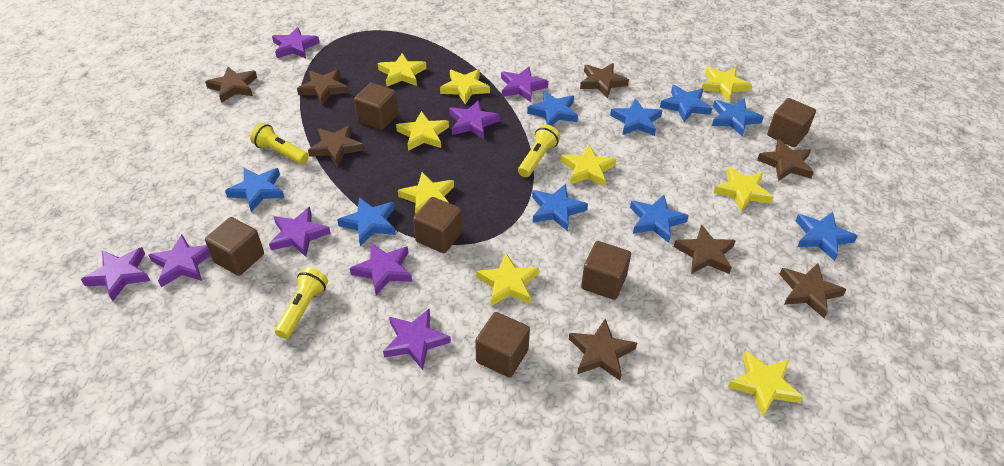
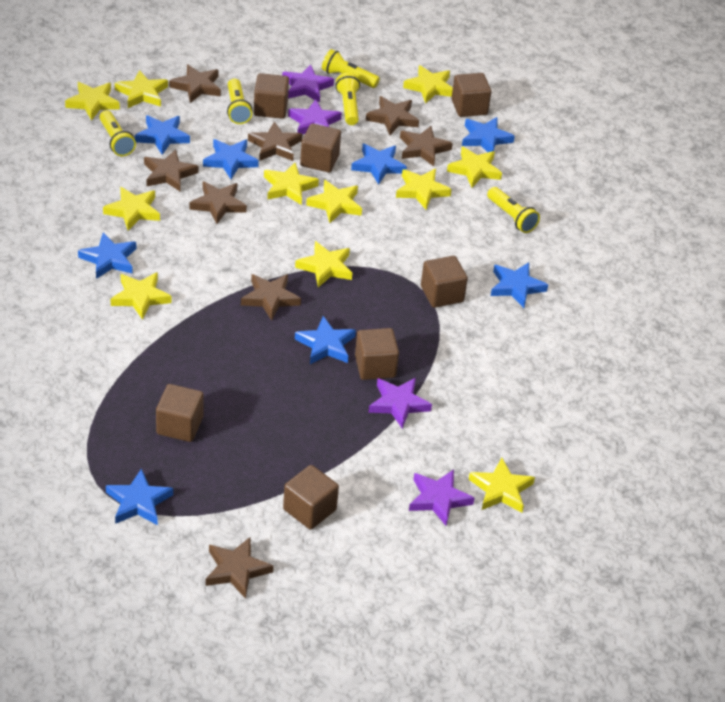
blue star: 9 -> 8
brown cube: 6 -> 7
purple star: 8 -> 4
yellow flashlight: 3 -> 5
yellow star: 9 -> 11

